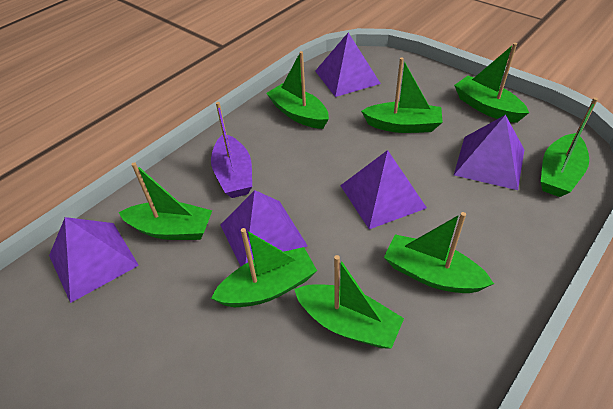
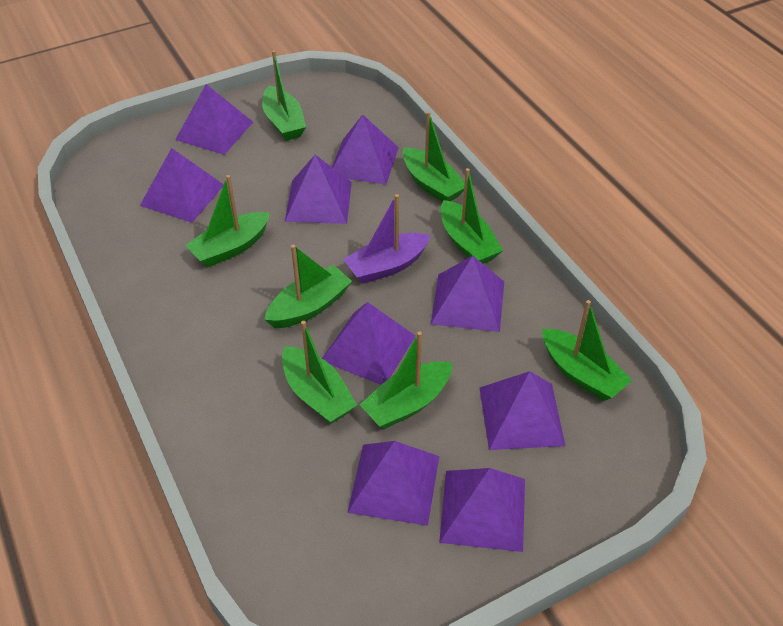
purple pyramid: 5 -> 9

